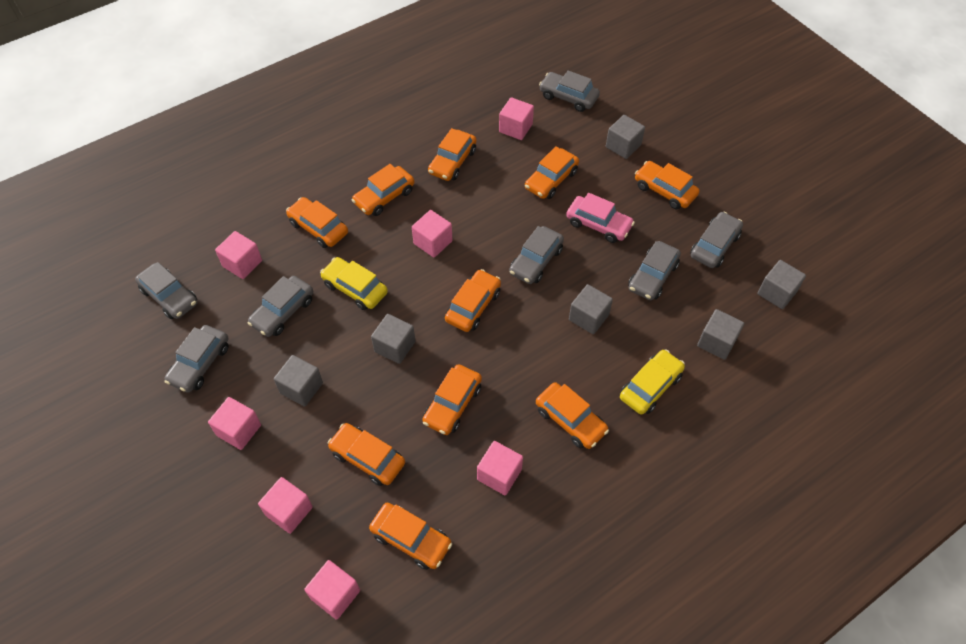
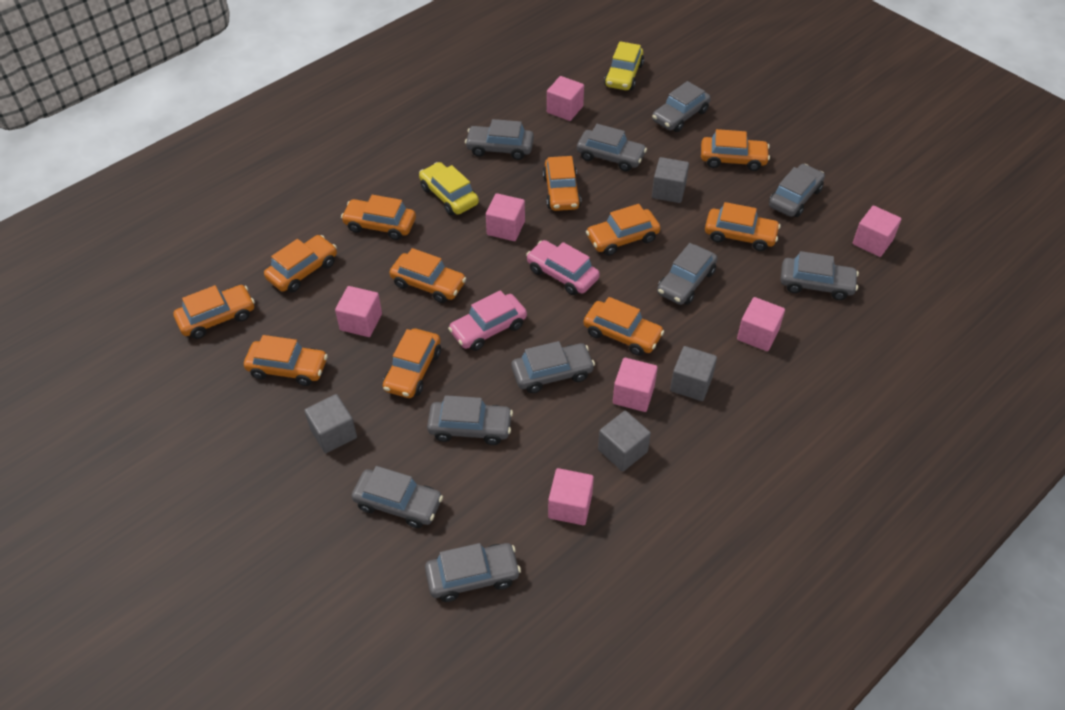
grey car: 7 -> 10
grey cube: 6 -> 4
orange car: 10 -> 11
pink car: 1 -> 2

